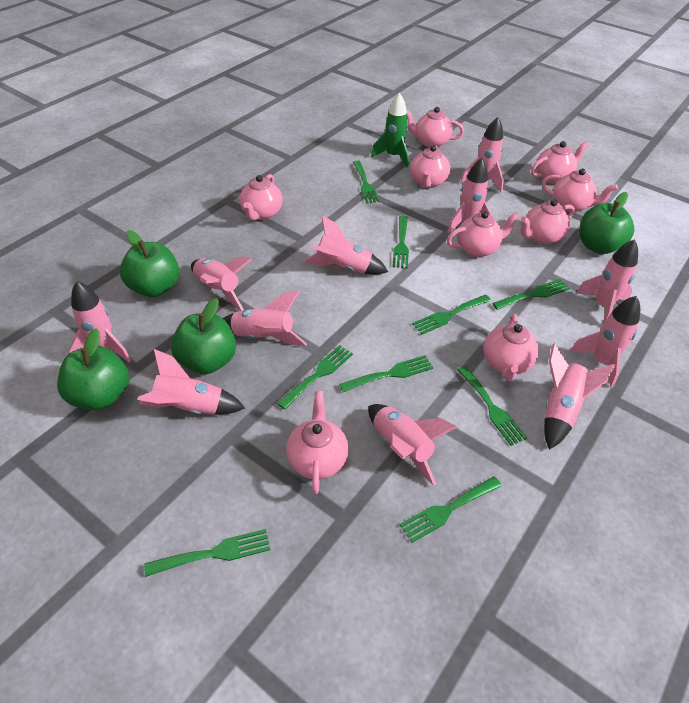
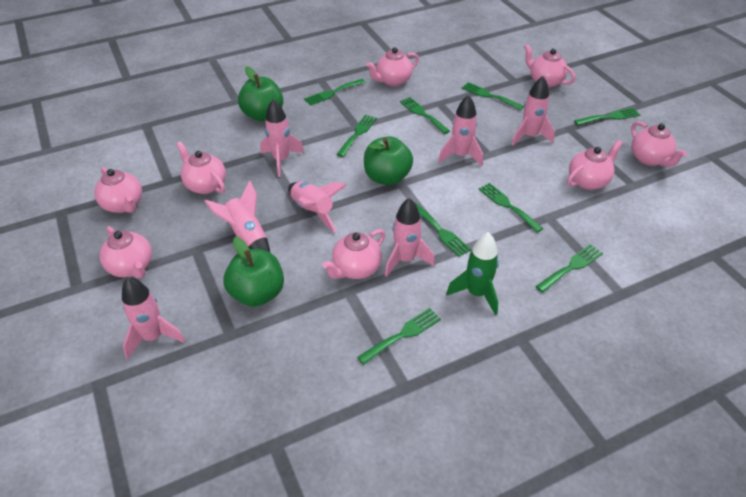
green apple: 4 -> 3
pink rocket: 11 -> 7
pink teapot: 9 -> 8

